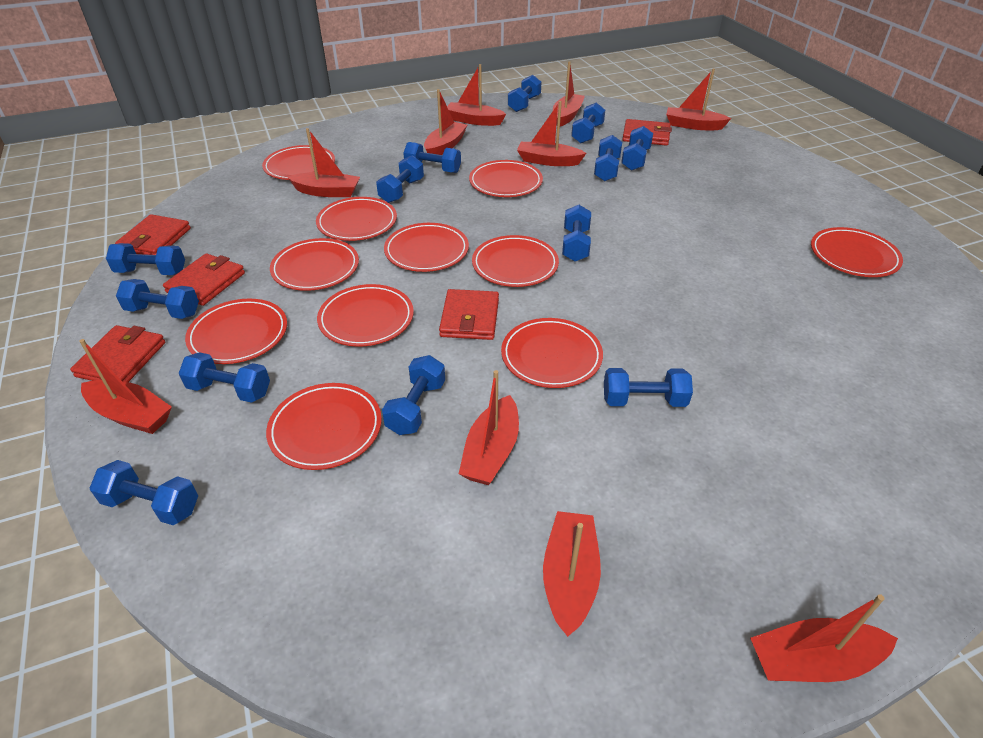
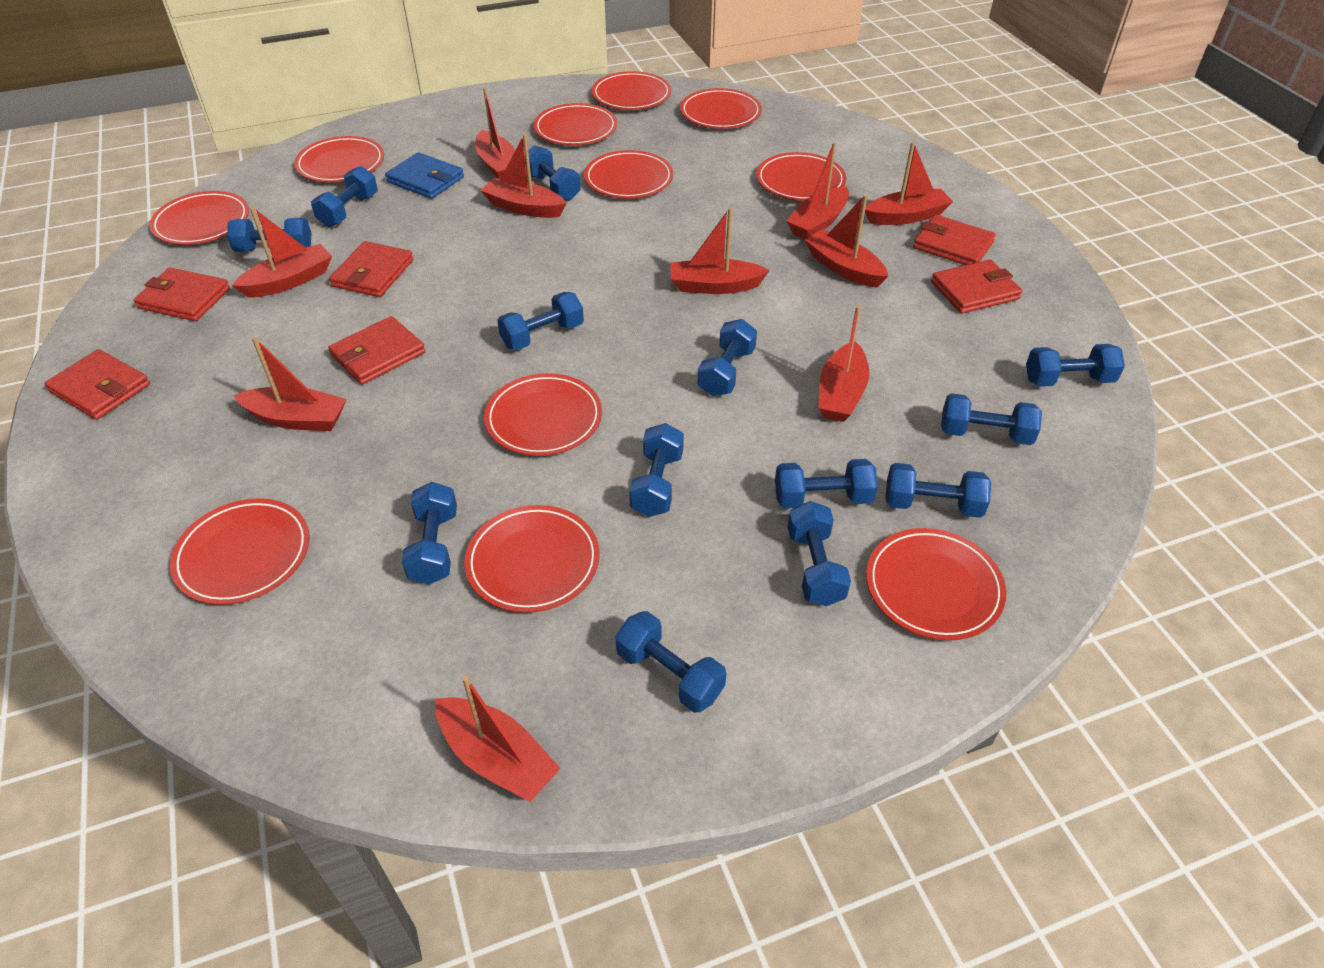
blue wallet: 0 -> 1
red wallet: 5 -> 6

